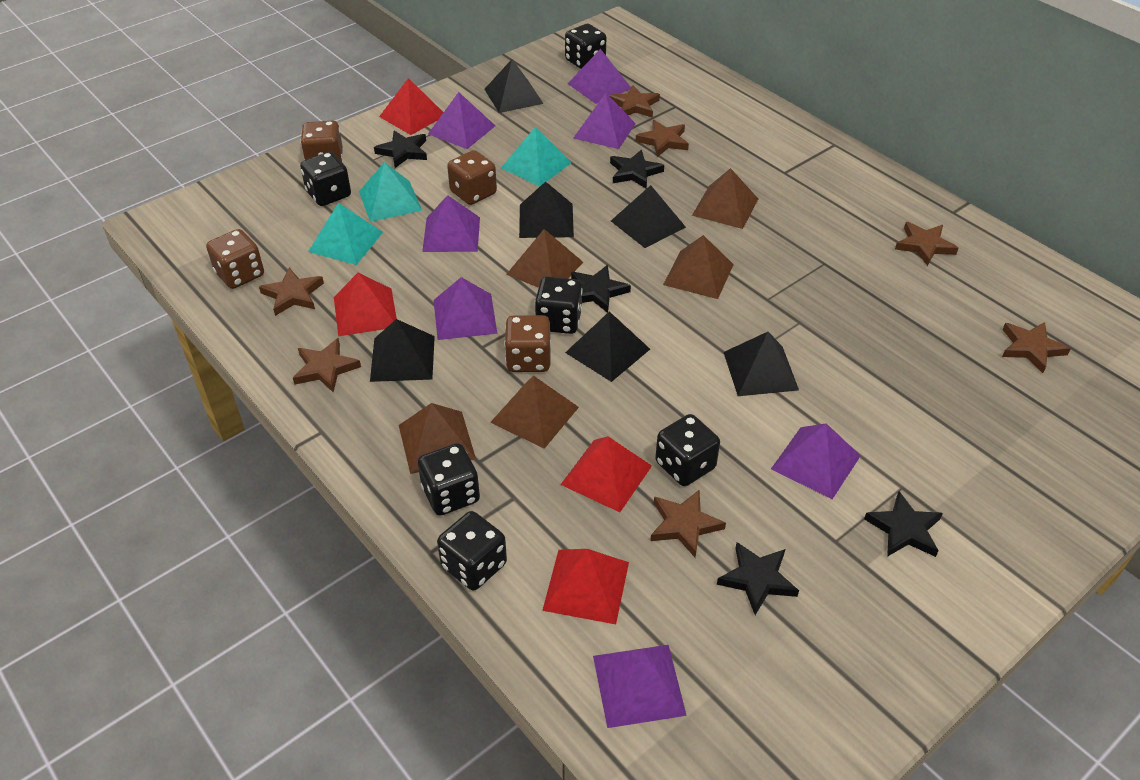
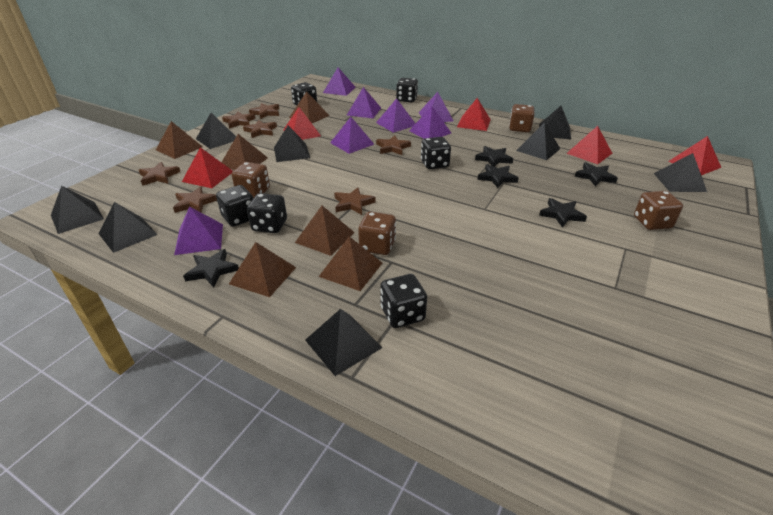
black pyramid: 6 -> 8
brown pyramid: 5 -> 6
red pyramid: 4 -> 5
turquoise pyramid: 3 -> 0

